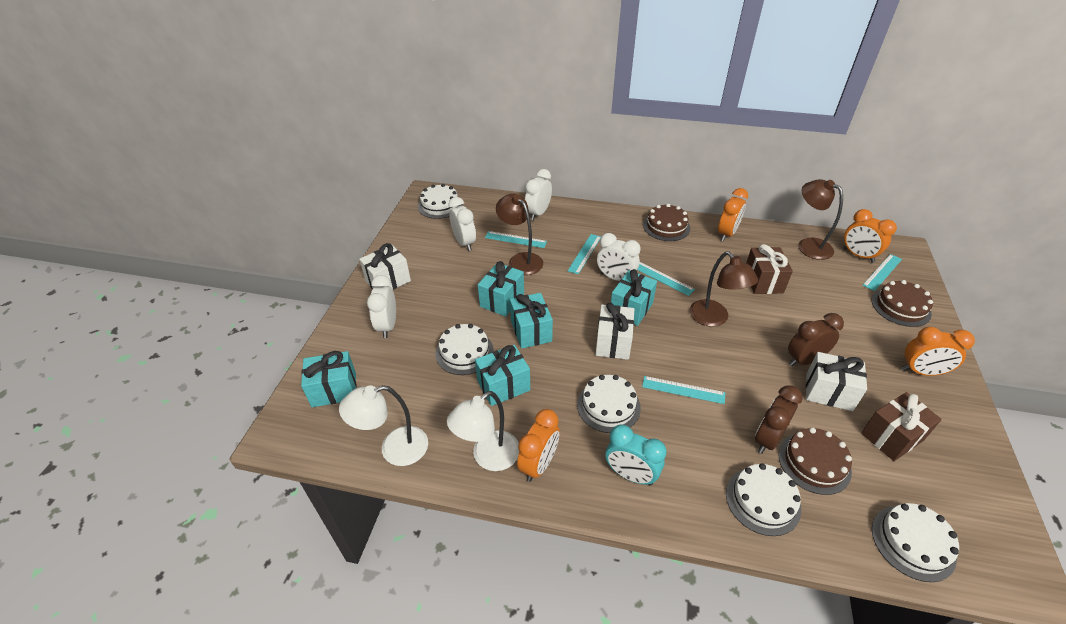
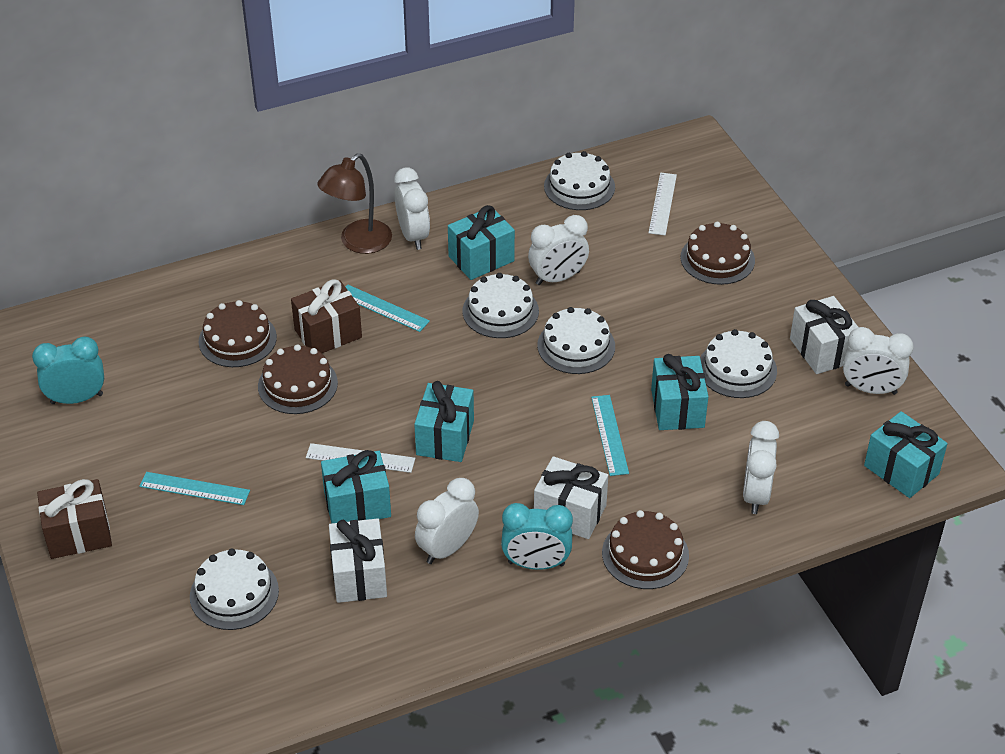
brown cake: 3 -> 4
brown clock: 2 -> 0
brown lamp: 3 -> 1
orange clock: 4 -> 0
turquoise clock: 1 -> 2
turquoise ruler: 5 -> 3
white clock: 4 -> 5
white lamp: 2 -> 0
white ruler: 0 -> 2

